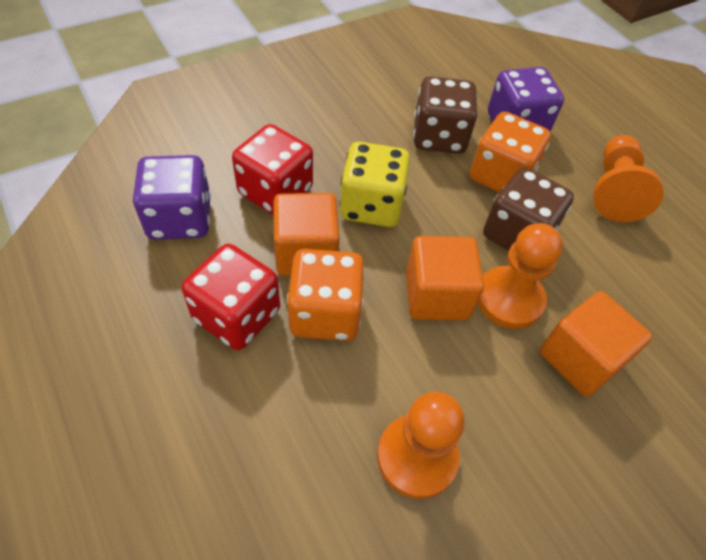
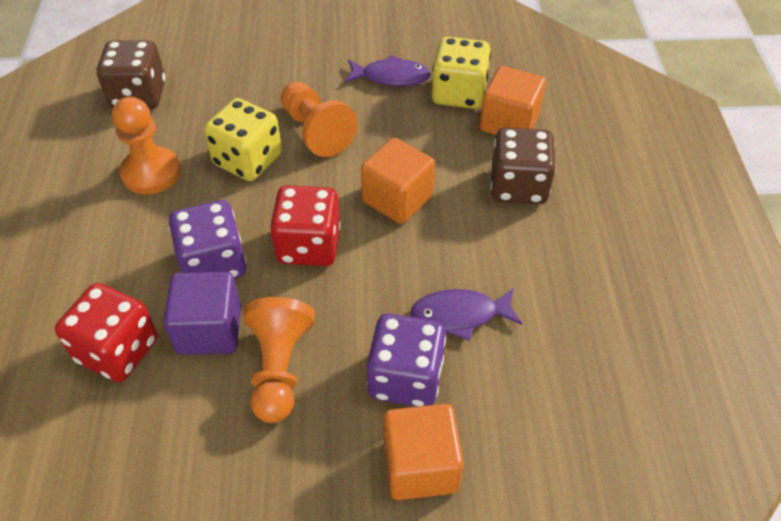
orange dice: 2 -> 0
purple cube: 0 -> 1
purple fish: 0 -> 2
yellow dice: 1 -> 2

